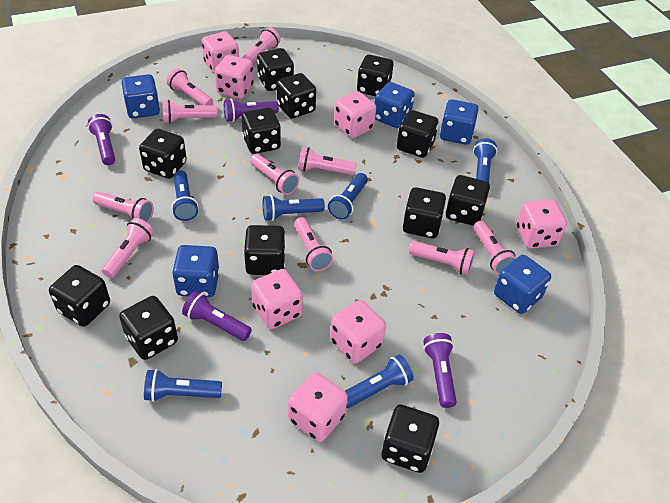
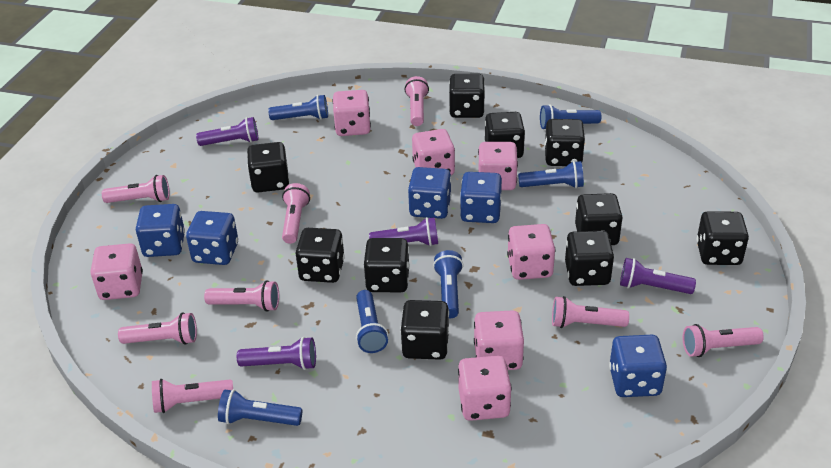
black dice: 12 -> 10
pink flashlight: 10 -> 8

